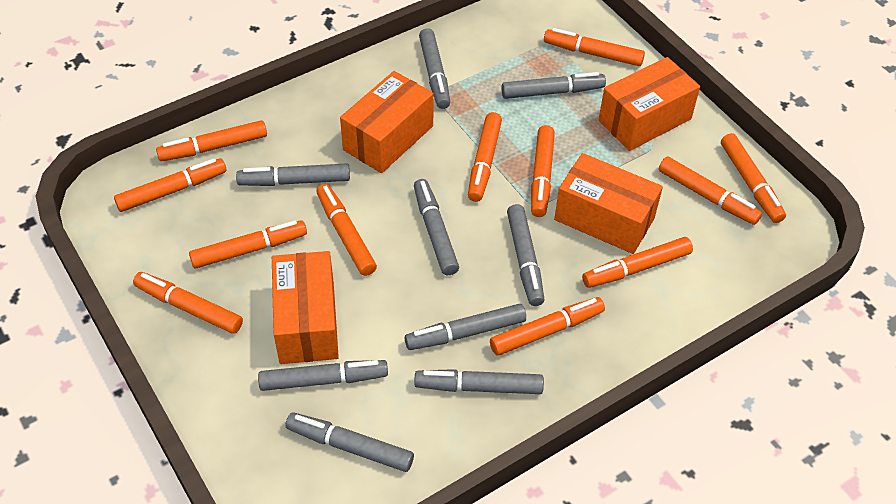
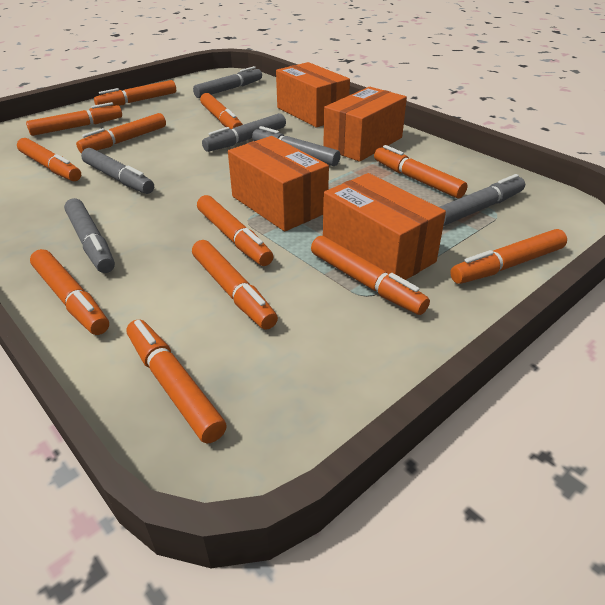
grey marker: 9 -> 6

